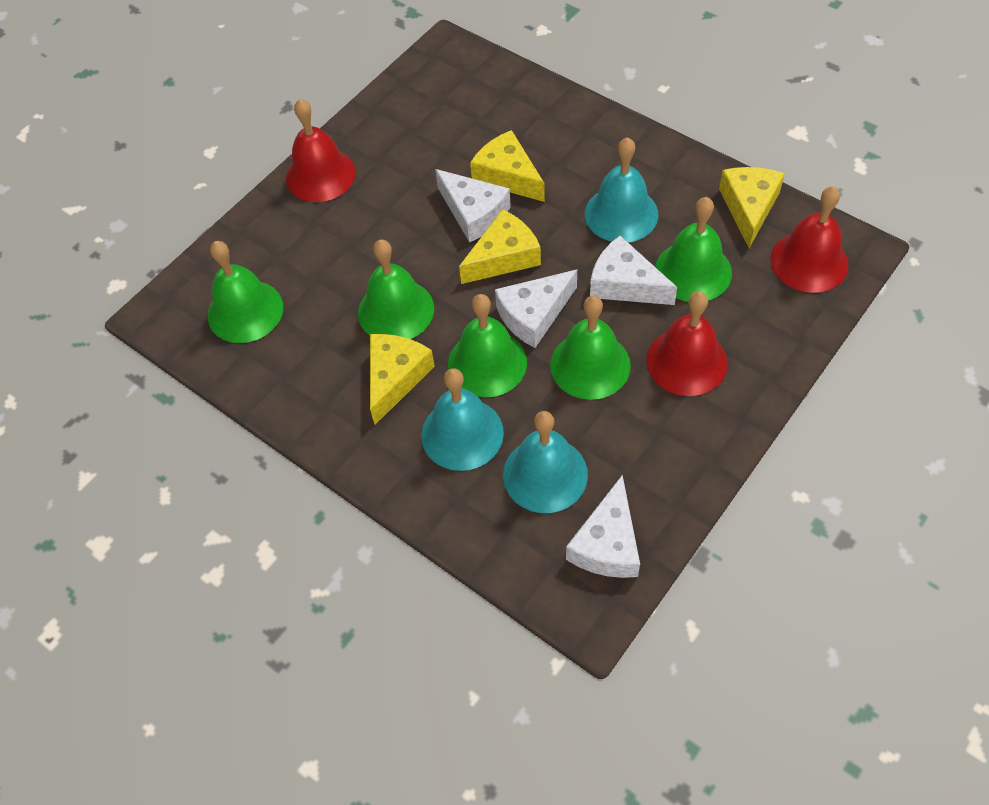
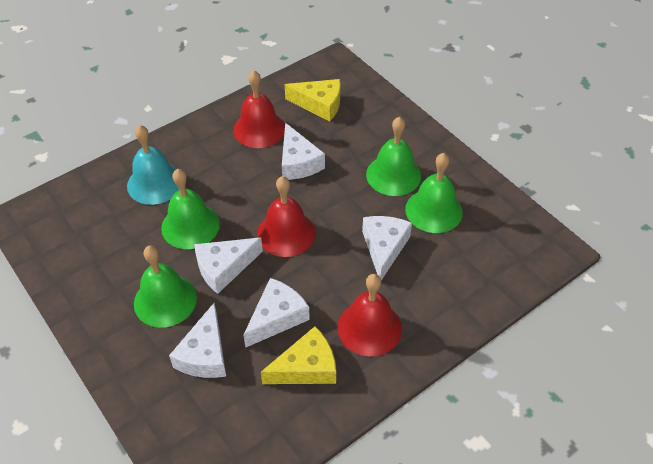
green bell: 5 -> 4
turquoise bell: 3 -> 1
white cheese: 4 -> 5
yellow cheese: 4 -> 2

